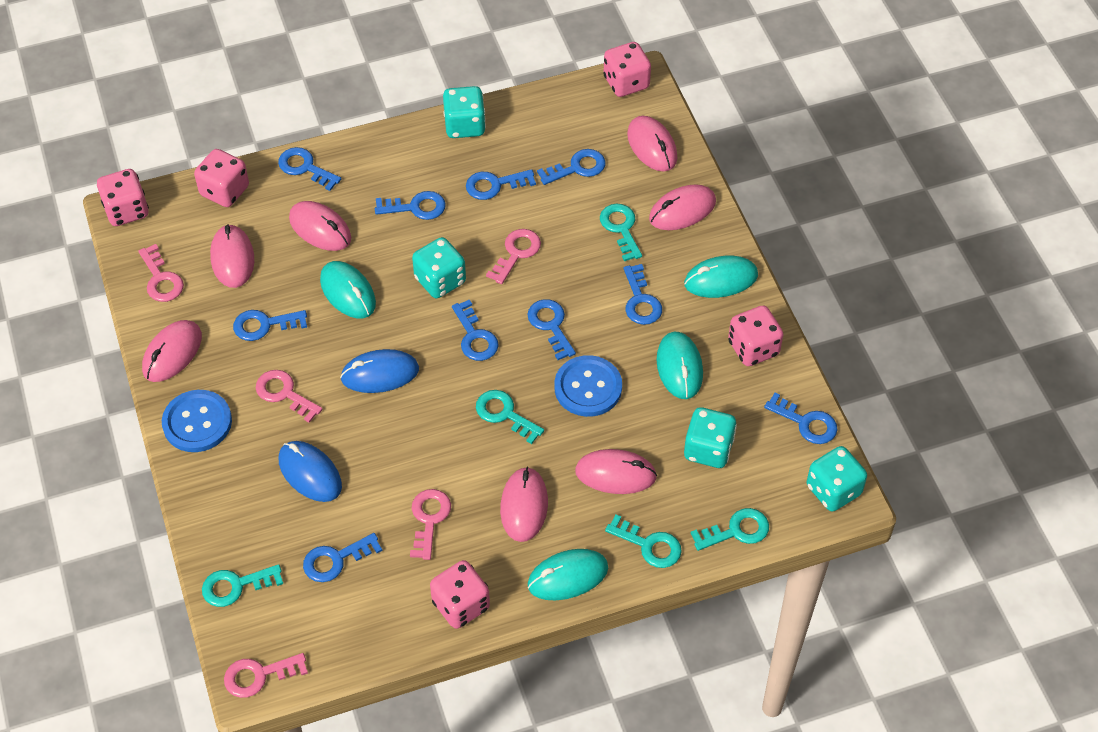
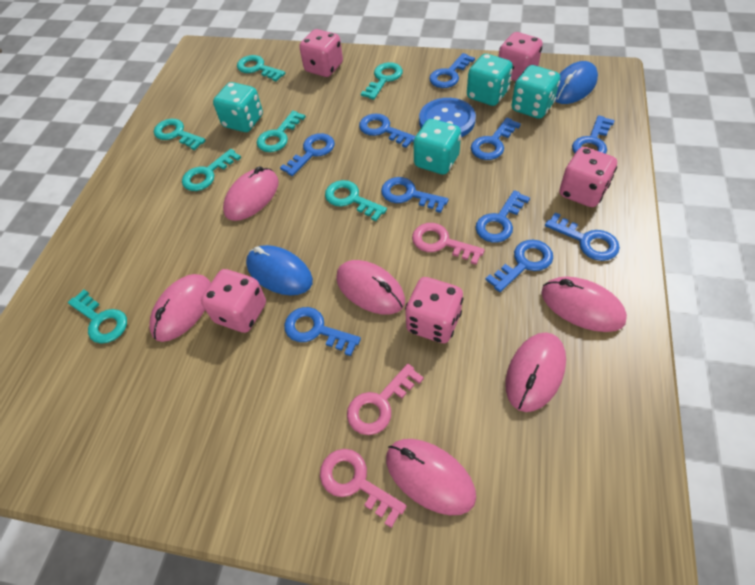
blue button: 2 -> 1
pink key: 5 -> 3
pink mouse: 7 -> 6
turquoise key: 5 -> 7
turquoise mouse: 4 -> 0

